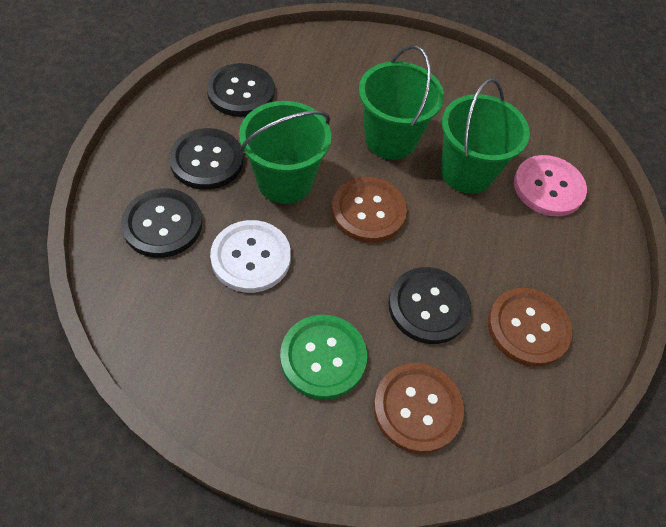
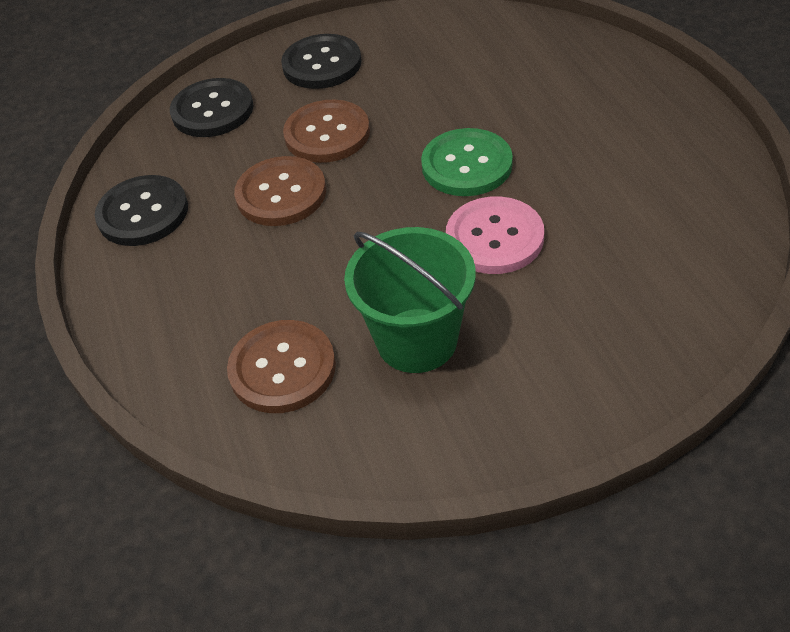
black button: 4 -> 3
green bucket: 3 -> 1
white button: 1 -> 0

